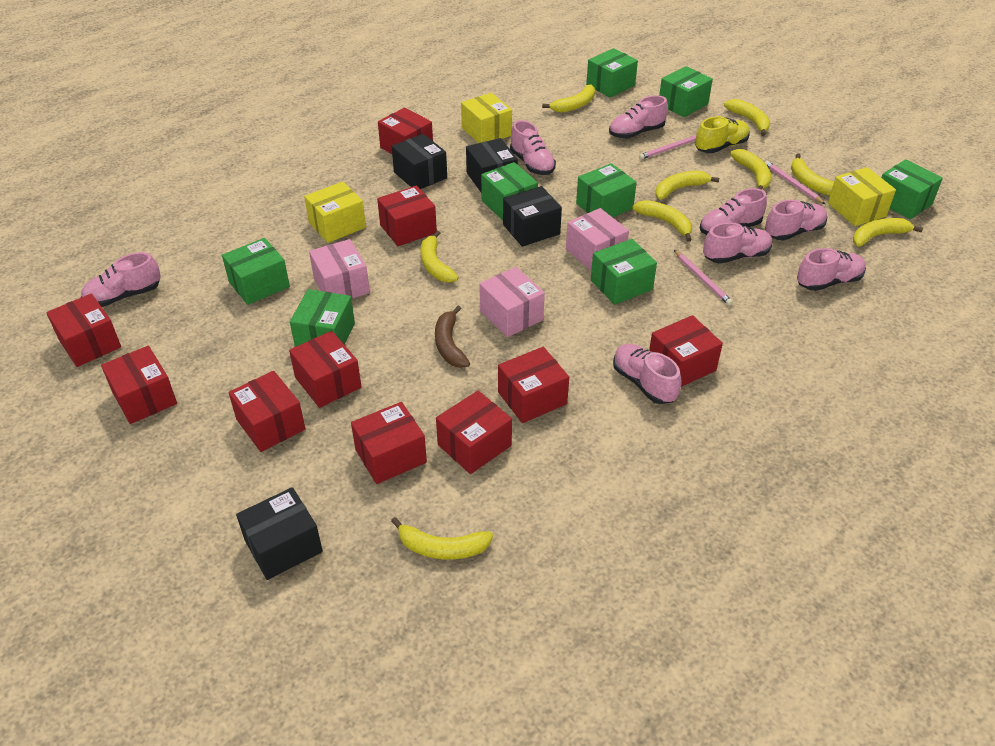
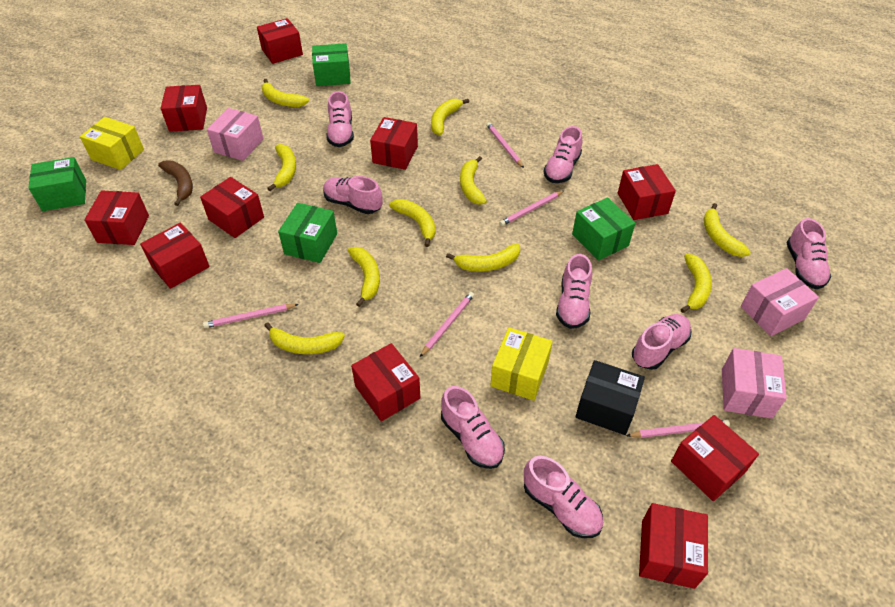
black box: 4 -> 1
green box: 8 -> 4
pink pencil: 3 -> 5
yellow banana: 9 -> 10
yellow box: 3 -> 2
yellow shoe: 1 -> 0

